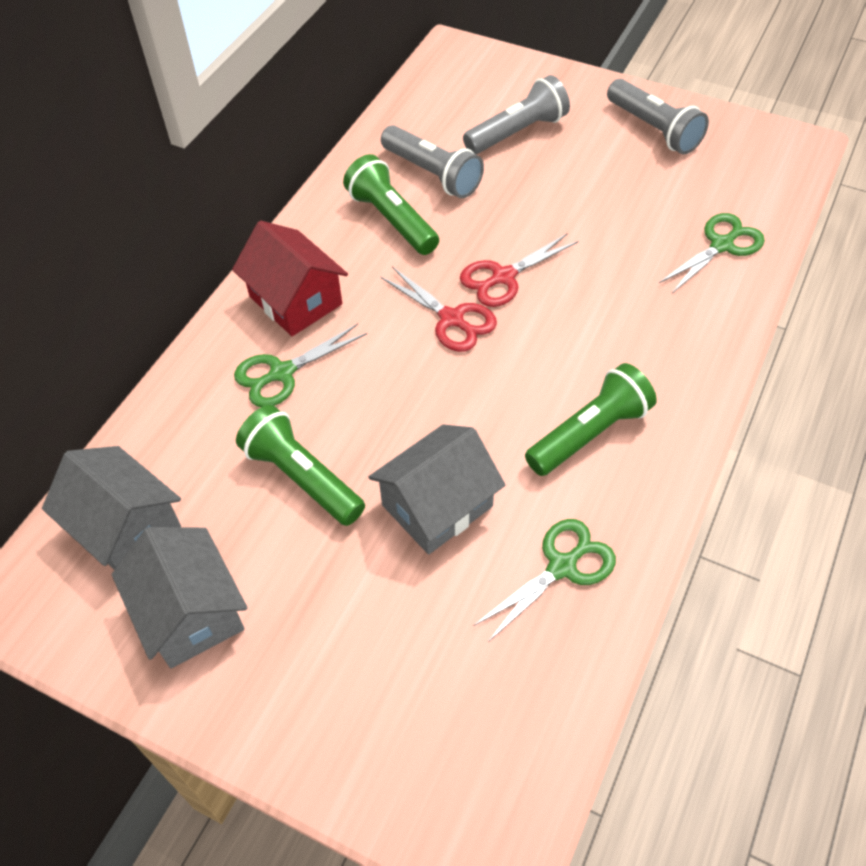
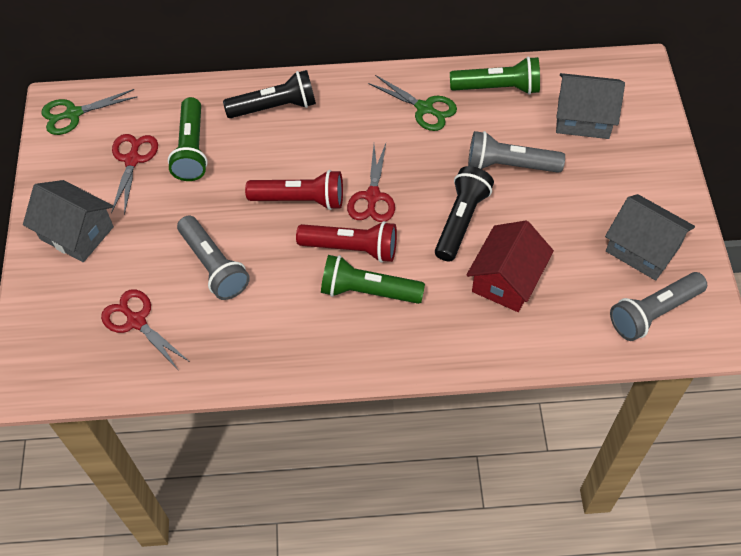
black flashlight: 0 -> 2
green scissors: 3 -> 2
red flashlight: 0 -> 2
red scissors: 2 -> 3

